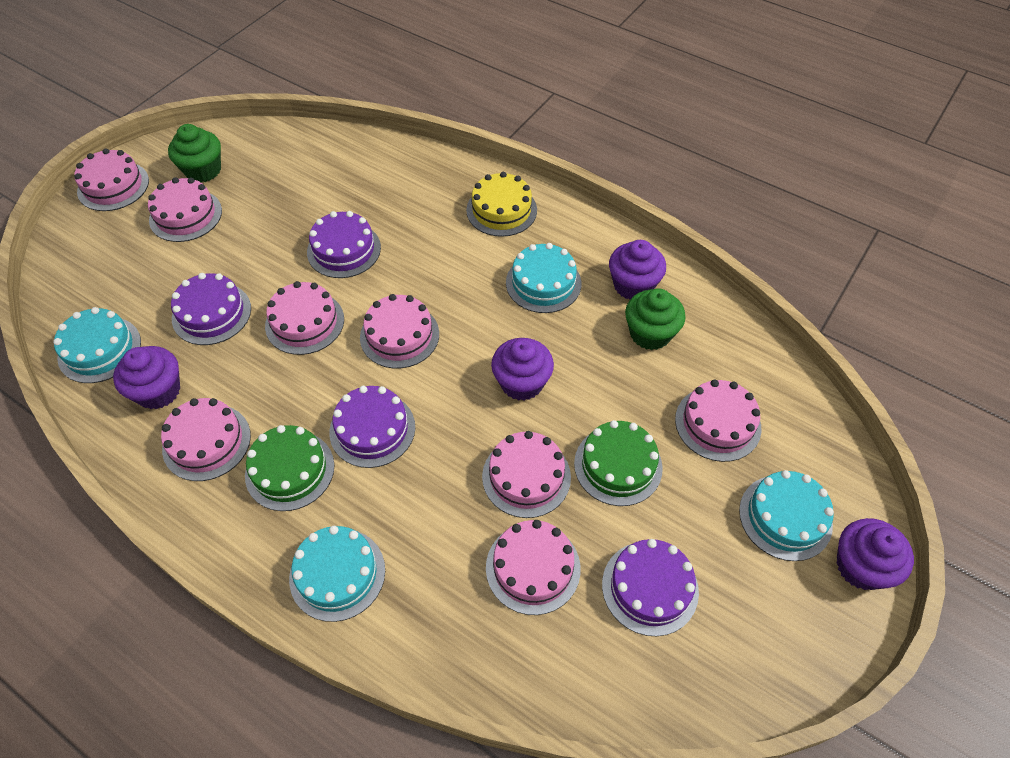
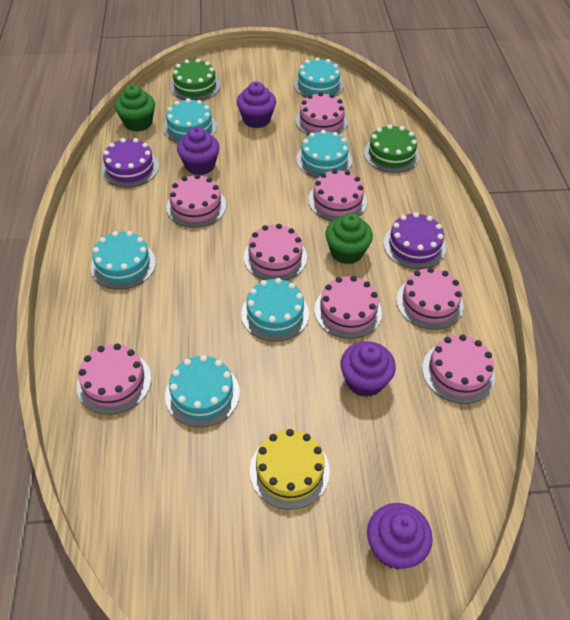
purple cake: 4 -> 2
turquoise cake: 4 -> 6

